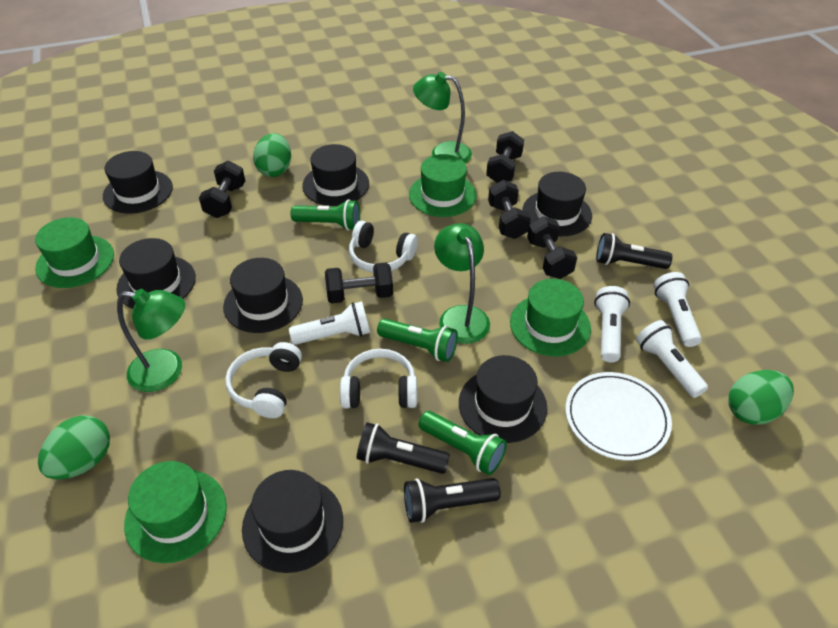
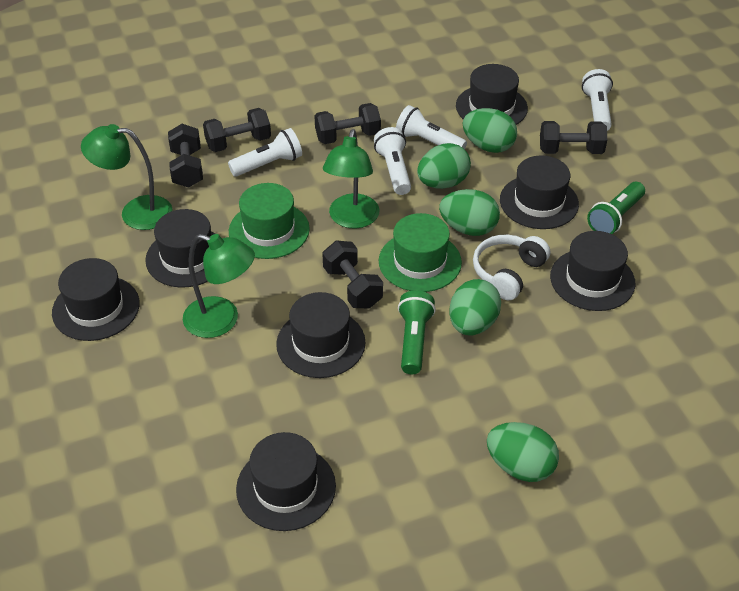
black flashlight: 3 -> 0
green egg: 3 -> 5
green flashlight: 3 -> 2
green hat: 4 -> 2
white headphones: 3 -> 1
white plate: 1 -> 0

